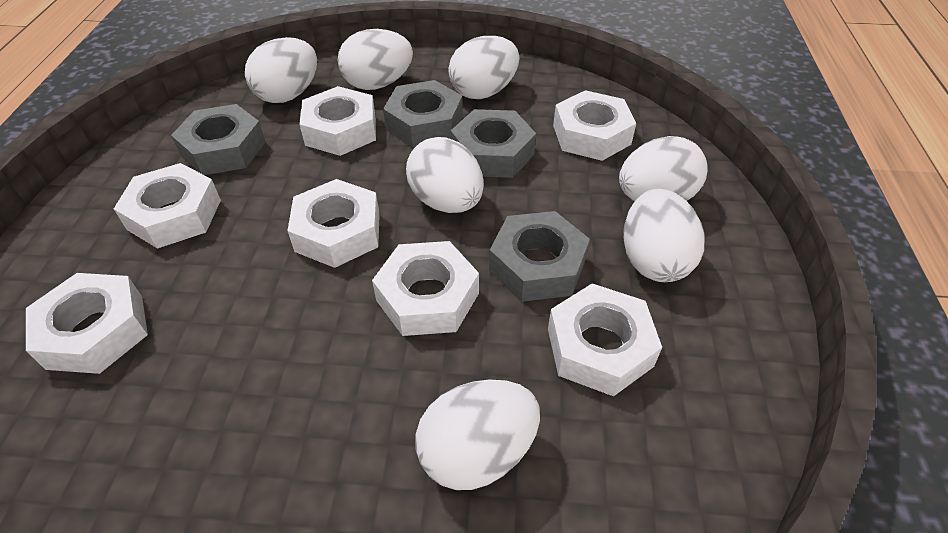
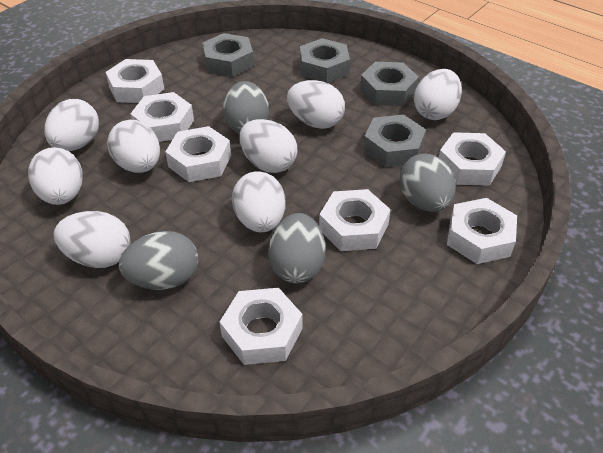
grey egg: 0 -> 4
white egg: 7 -> 8

